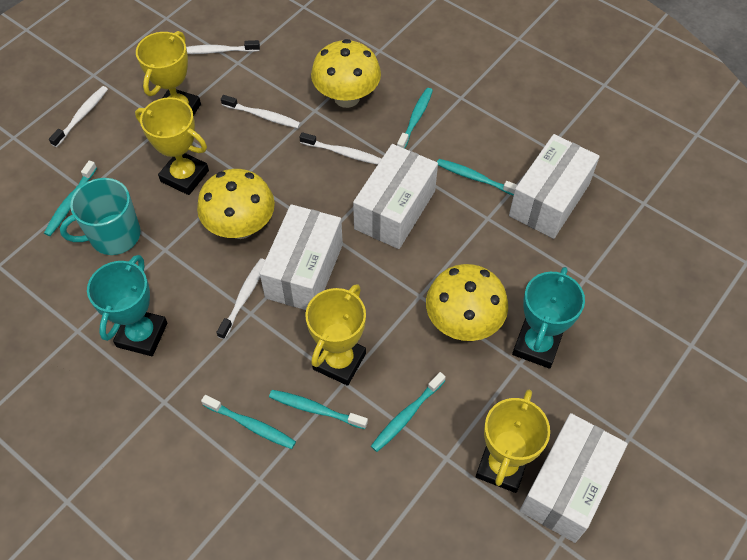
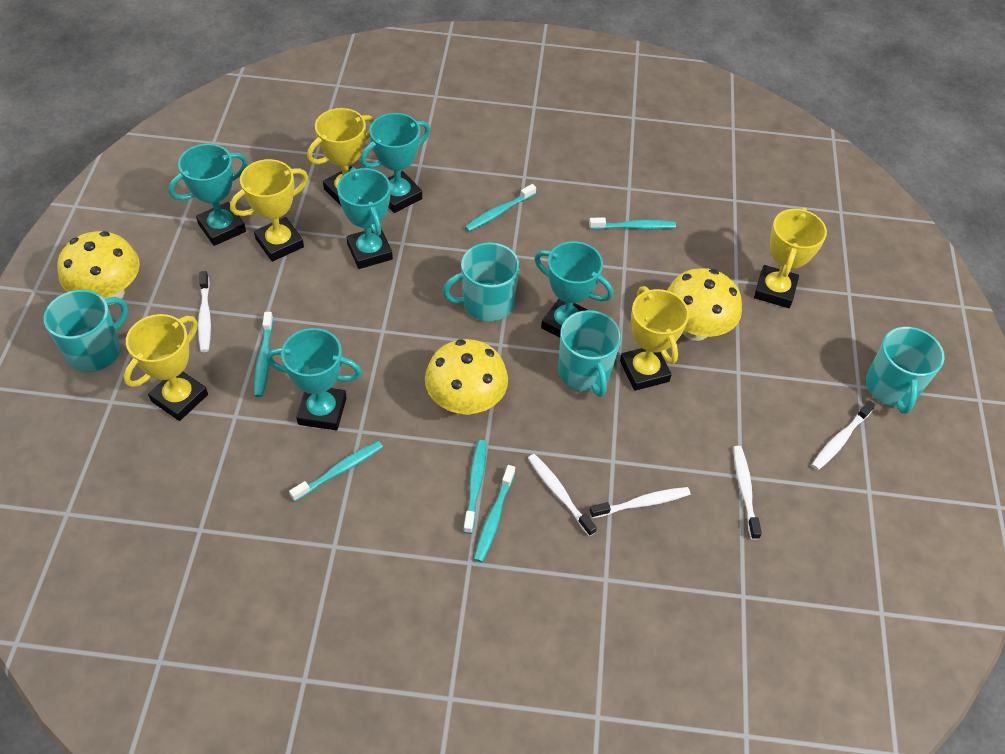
turquoise mug: 1 -> 4
turquoise trophy: 2 -> 5
white box: 4 -> 0
yellow trophy: 4 -> 5

